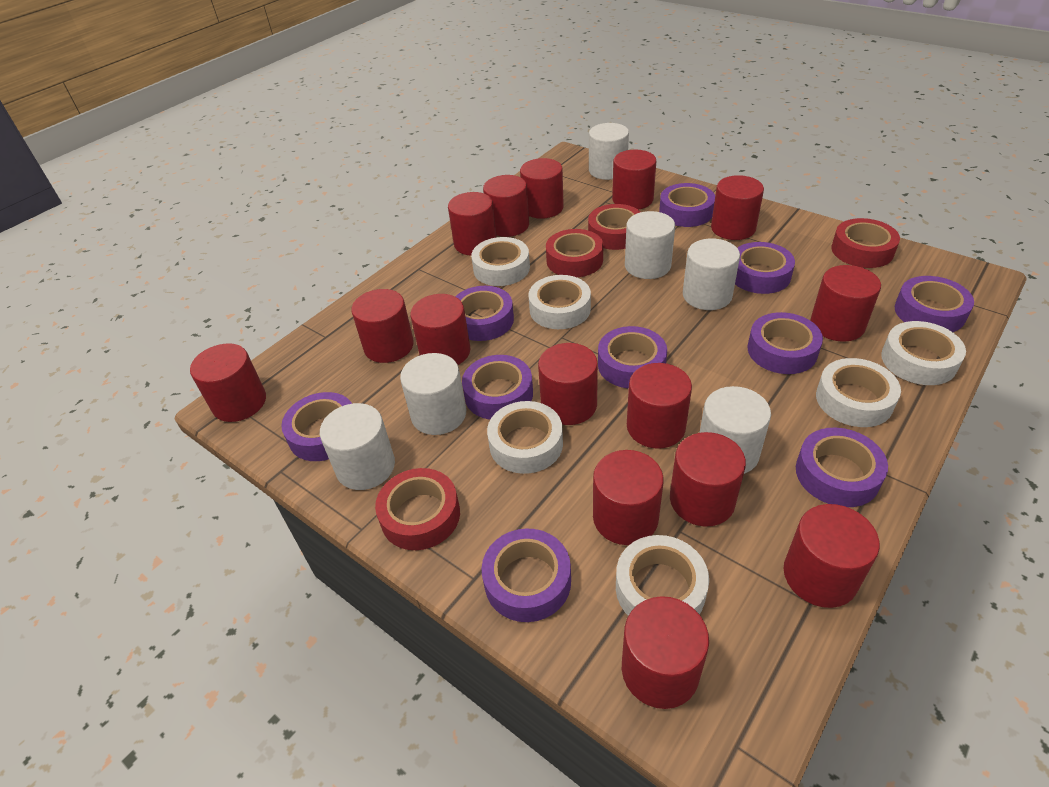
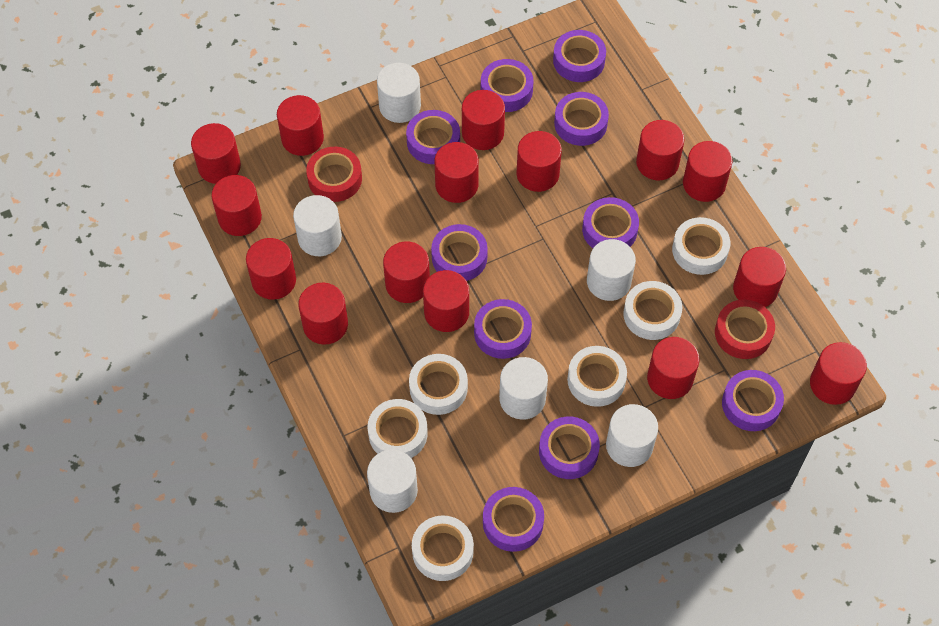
red tape: 4 -> 2

